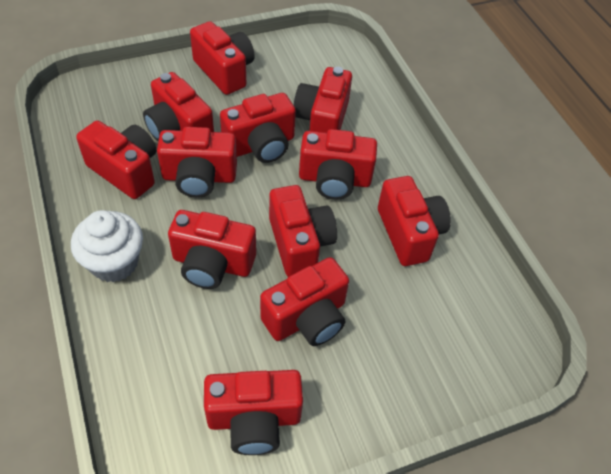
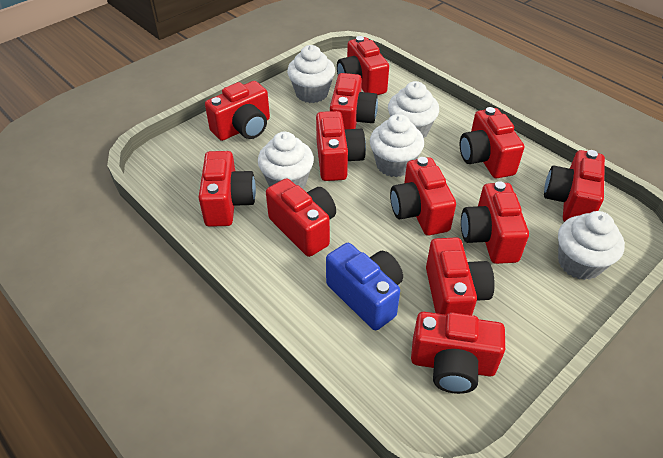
blue camera: 0 -> 1
white cupcake: 1 -> 5

